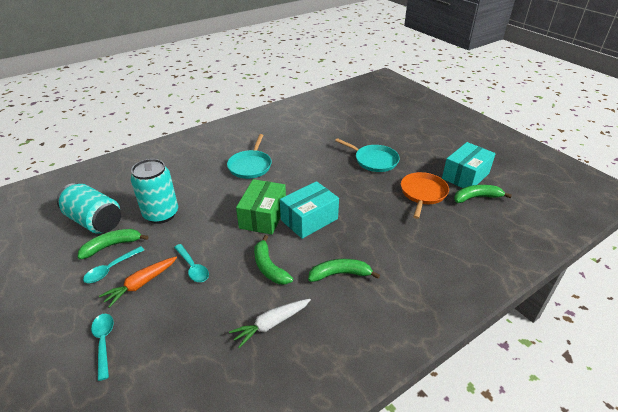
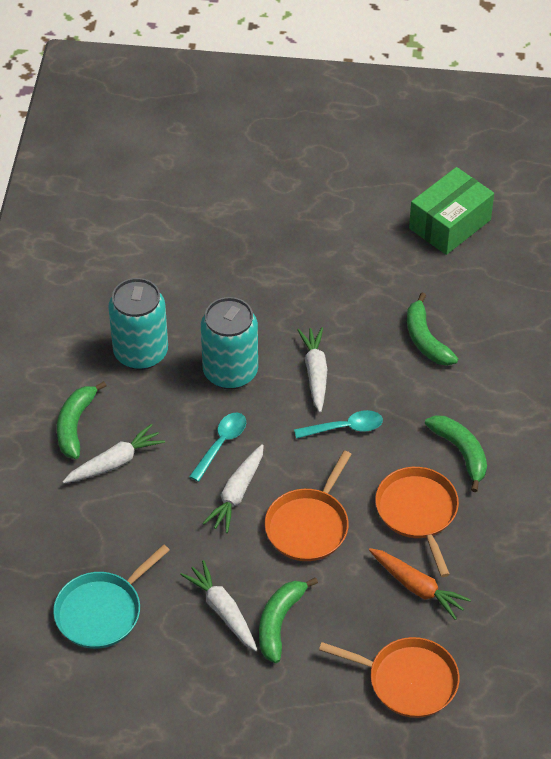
orange pan: 1 -> 3
turquoise box: 2 -> 0
turquoise pan: 2 -> 1
turquoise spoon: 3 -> 2
white carrot: 1 -> 4

